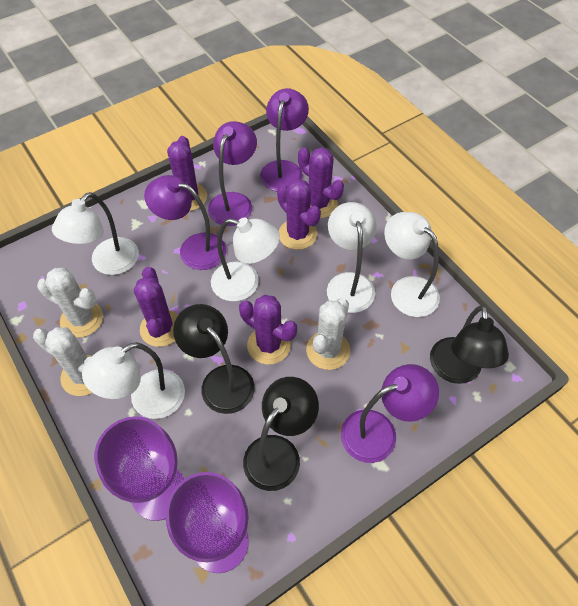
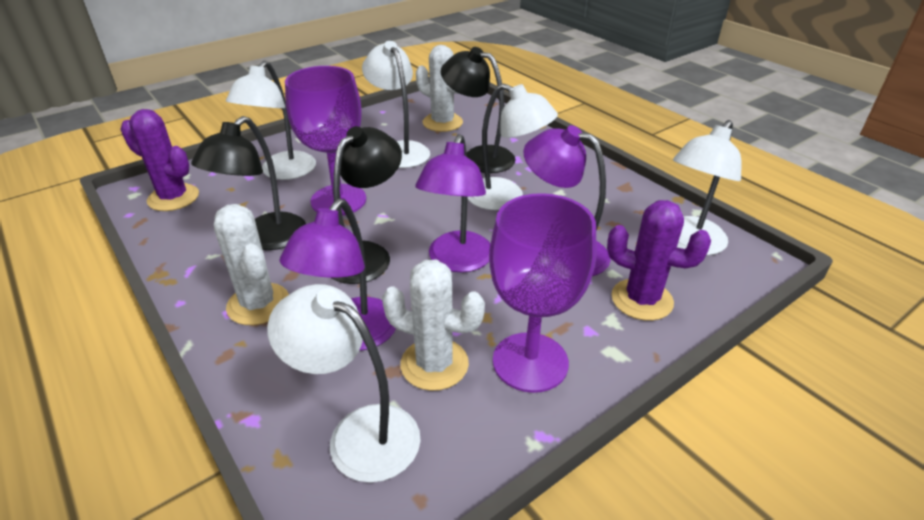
purple cactus: 5 -> 2
purple lamp: 4 -> 3

